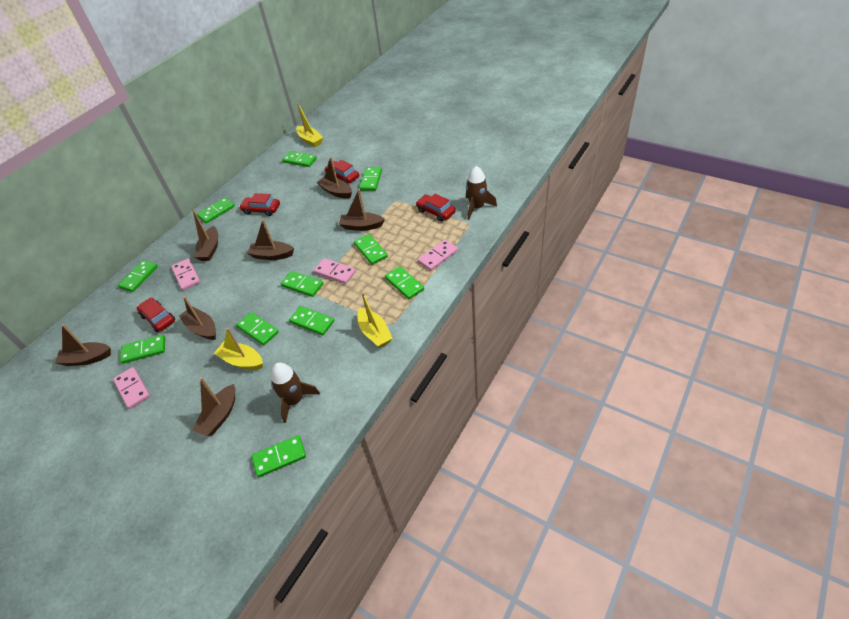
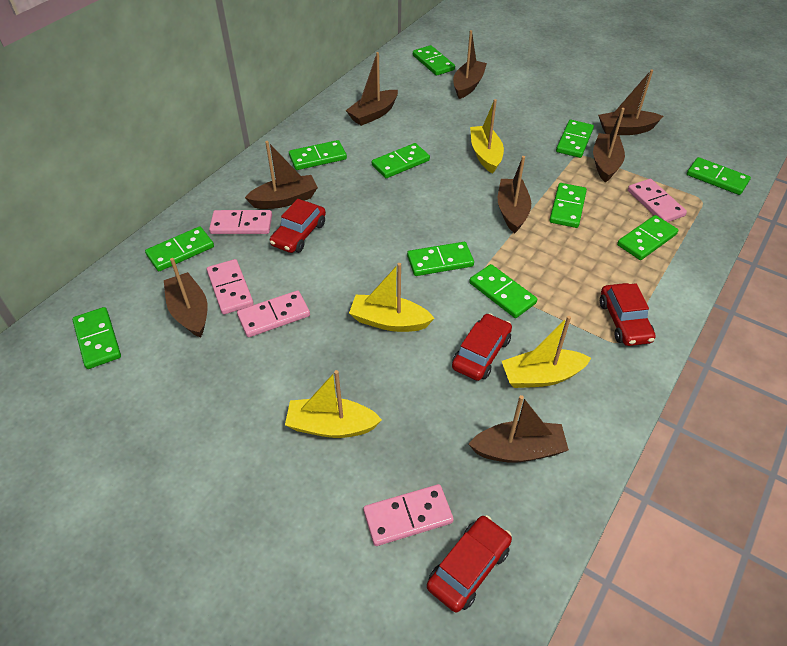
brown boat: 7 -> 8
brown rocket: 2 -> 0
pink domino: 4 -> 5
yellow boat: 3 -> 4

